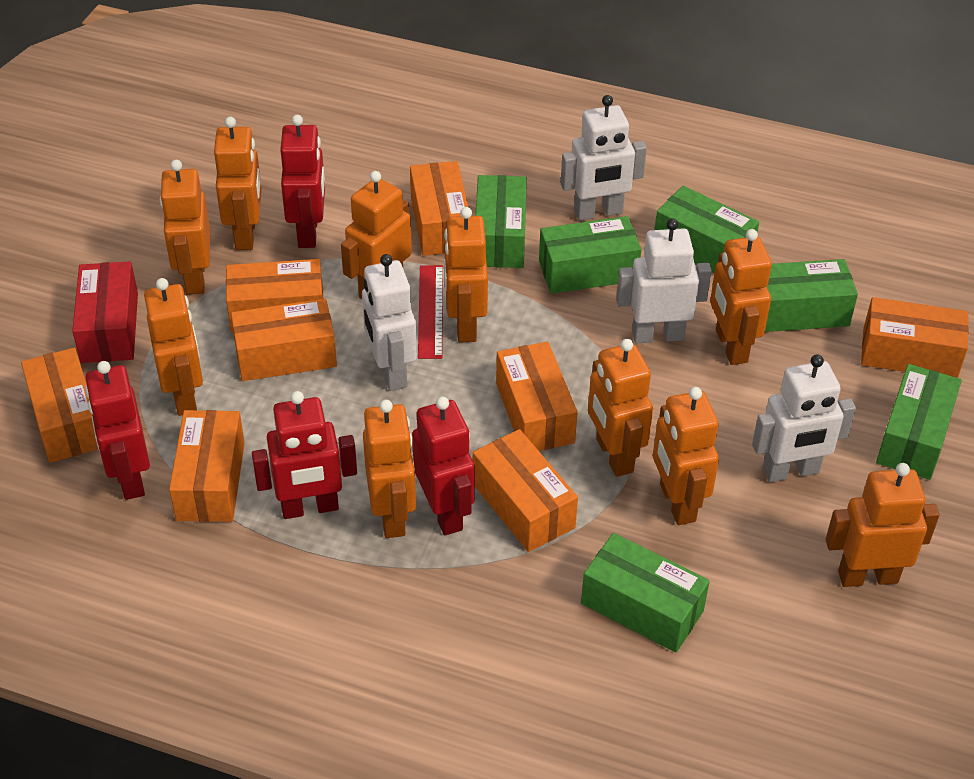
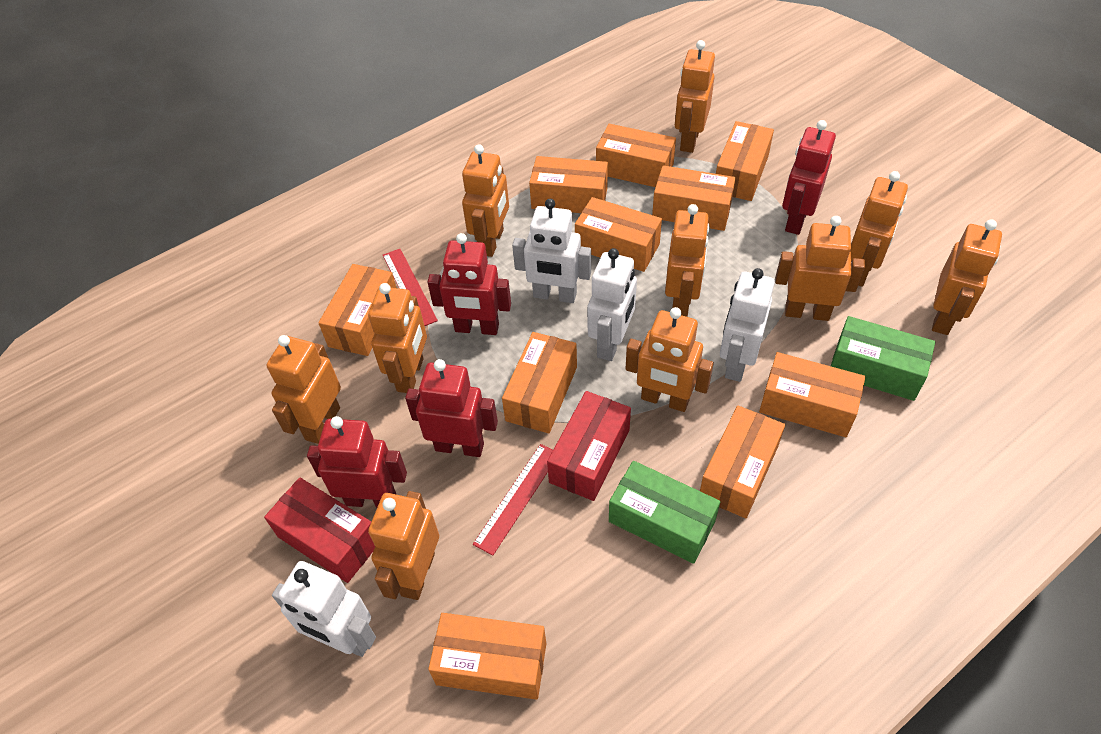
green box: 6 -> 2
orange box: 8 -> 10
red box: 1 -> 2
red ruler: 1 -> 2

